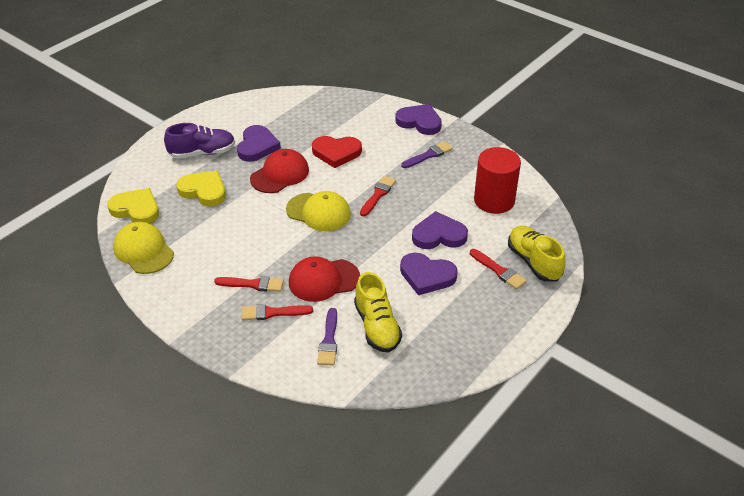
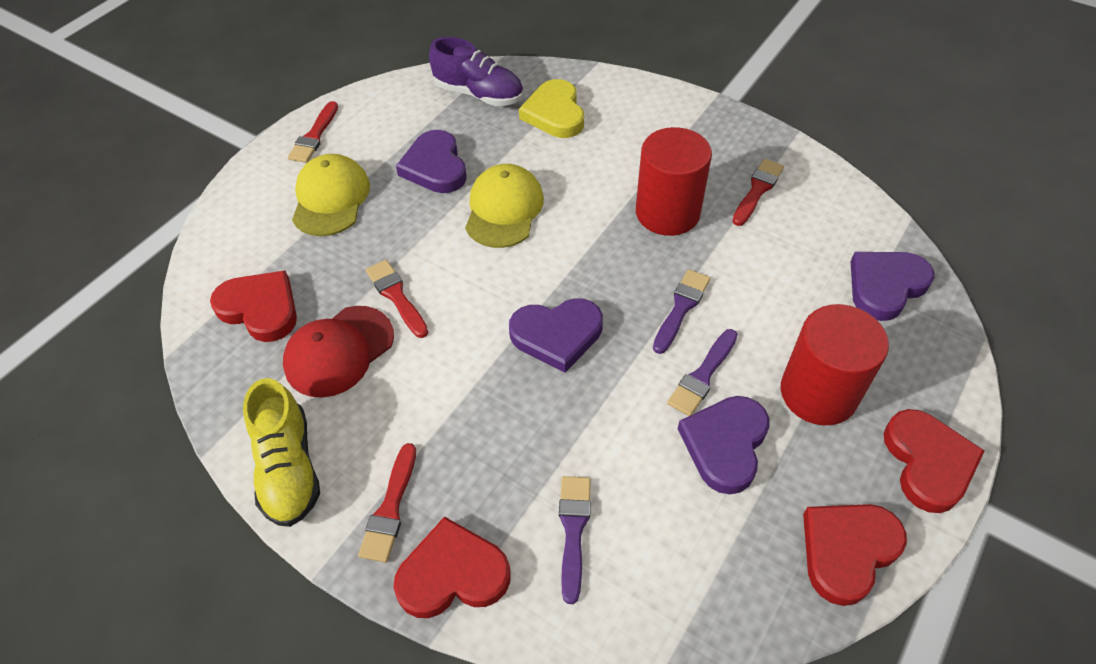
purple brush: 2 -> 3
red cap: 2 -> 1
red cylinder: 1 -> 2
red heart: 1 -> 4
yellow heart: 2 -> 1
yellow shoe: 2 -> 1

